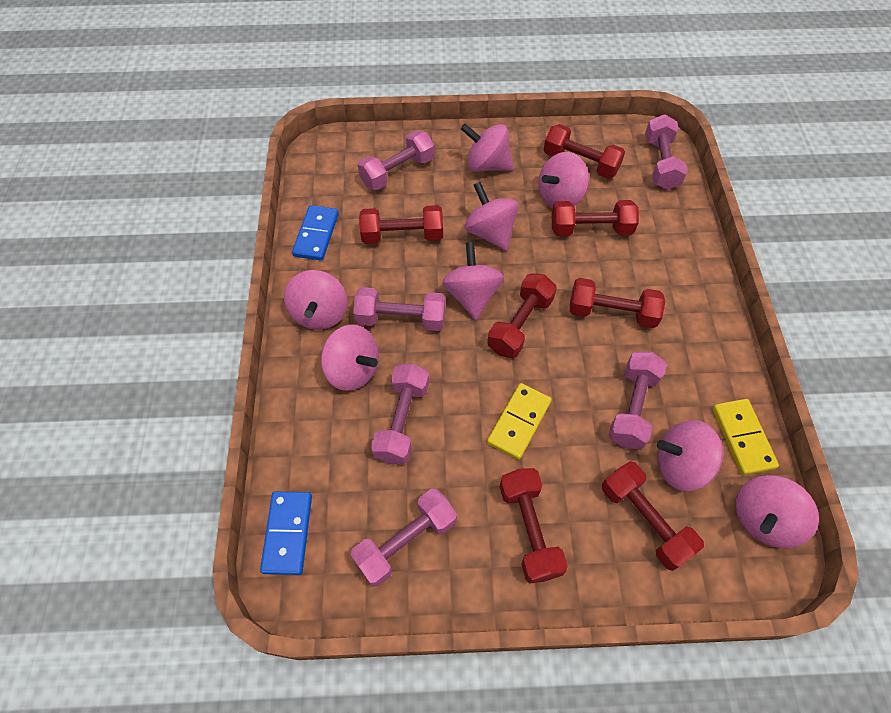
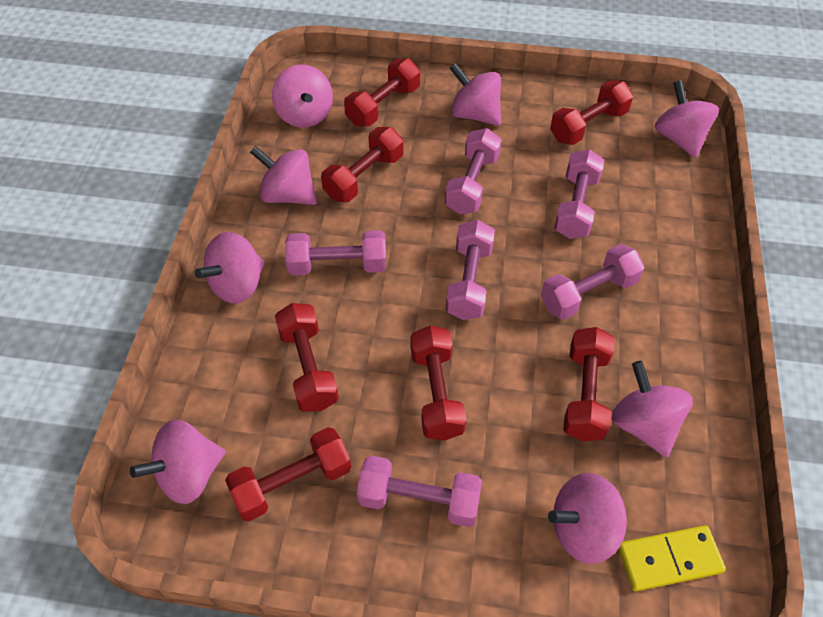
blue domino: 2 -> 0
yellow domino: 2 -> 1

